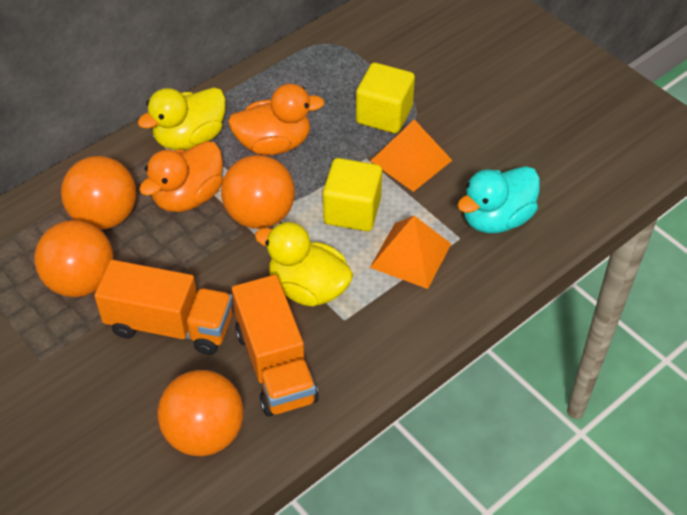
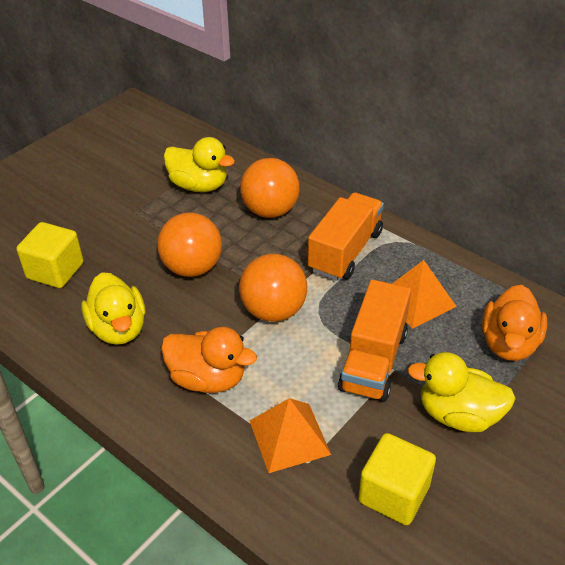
orange ball: 4 -> 3
turquoise duck: 1 -> 0
yellow duck: 2 -> 3

